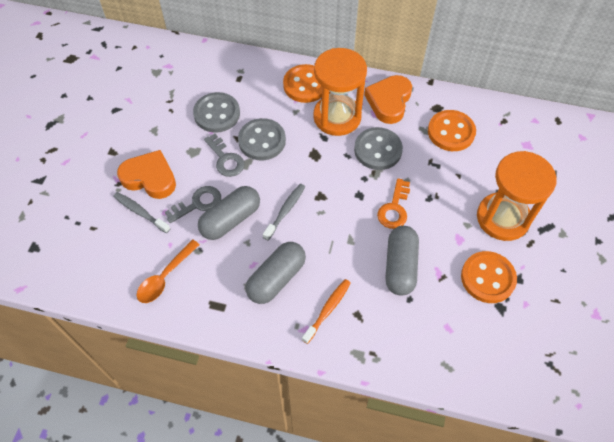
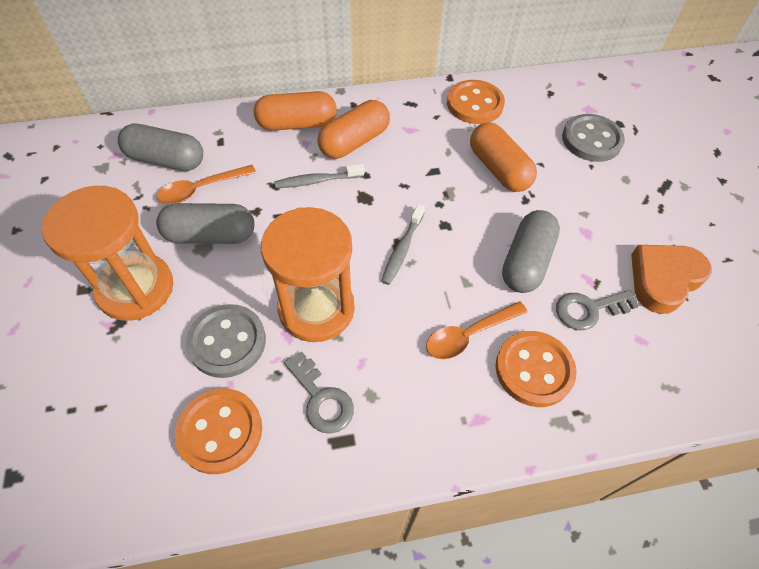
grey button: 3 -> 2
orange capsule: 0 -> 3
orange heart: 2 -> 1
orange key: 1 -> 0
orange spoon: 1 -> 2
orange toothbrush: 1 -> 0

